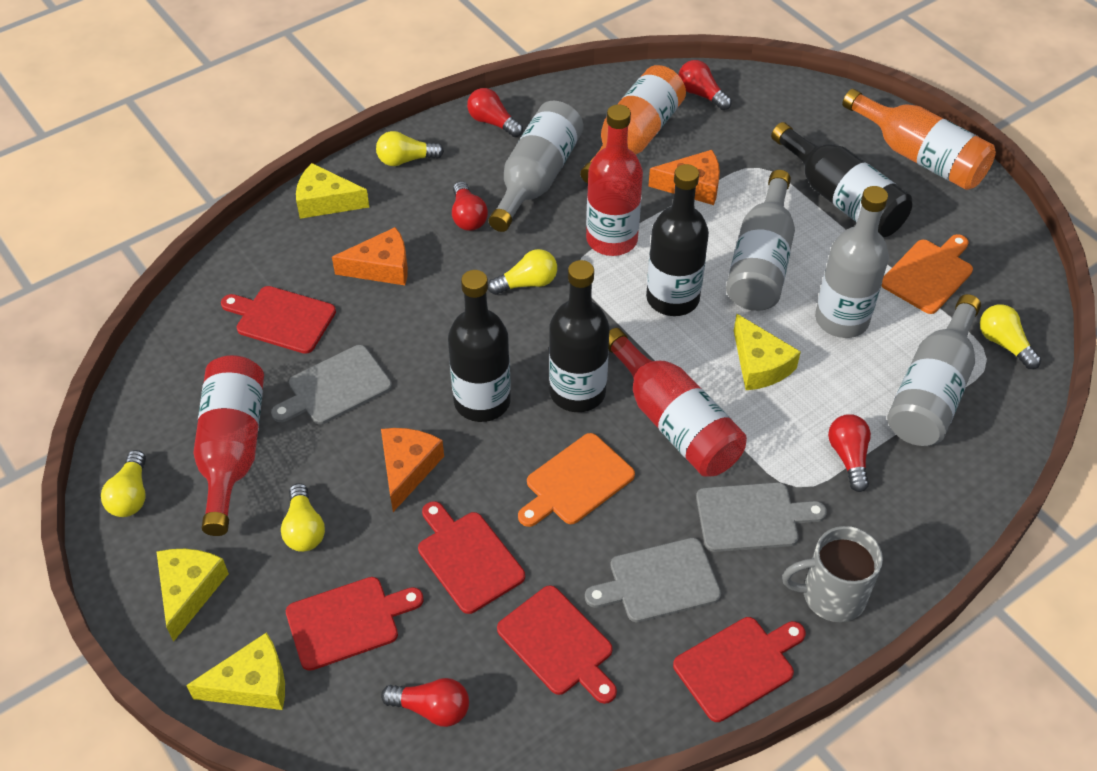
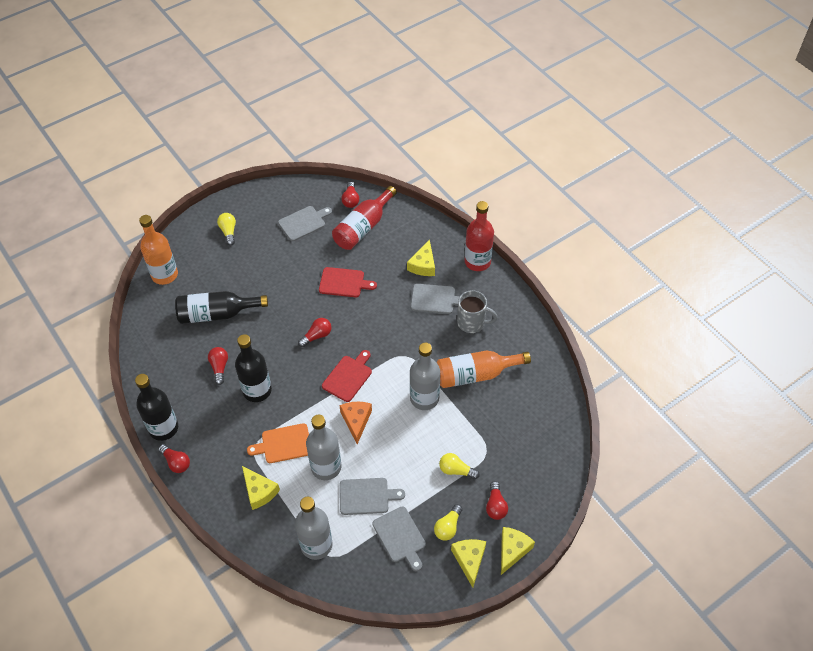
black bottle: 4 -> 3
grey bottle: 4 -> 3
grey cutting board: 3 -> 4
orange cheese: 3 -> 1
orange cutting board: 2 -> 1
red bottle: 3 -> 2
red cutting board: 5 -> 2
yellow light bulb: 5 -> 3

